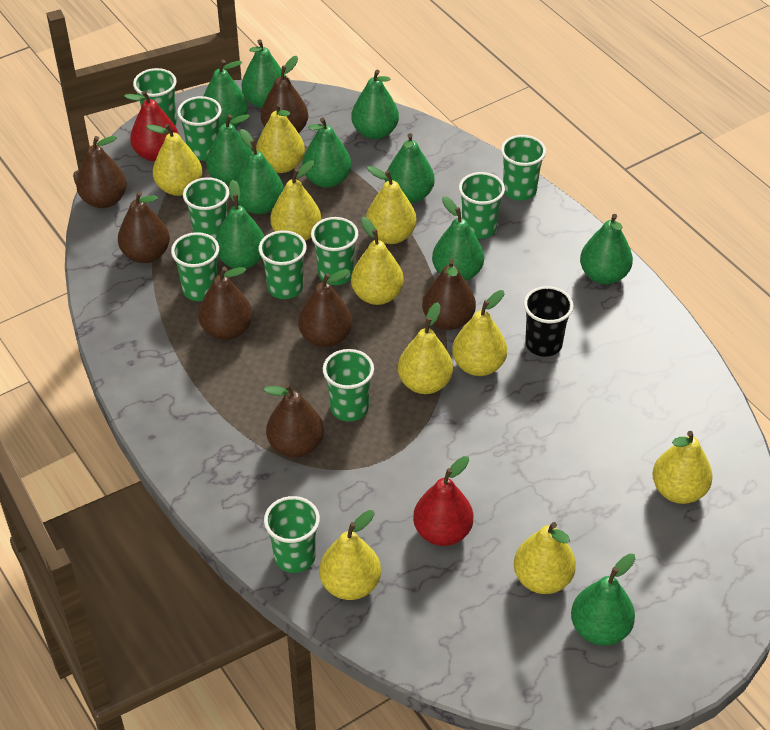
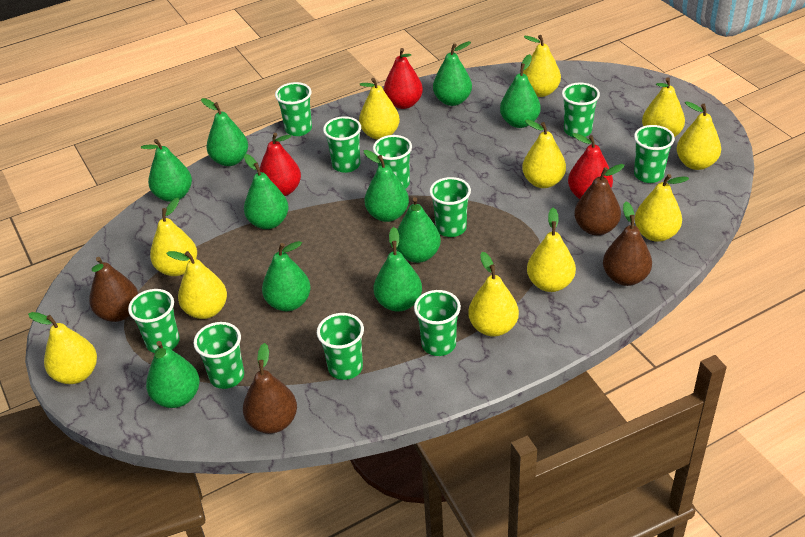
black cup: 1 -> 0
brown pear: 7 -> 4
green pear: 11 -> 10
red pear: 2 -> 3
yellow pear: 10 -> 11

